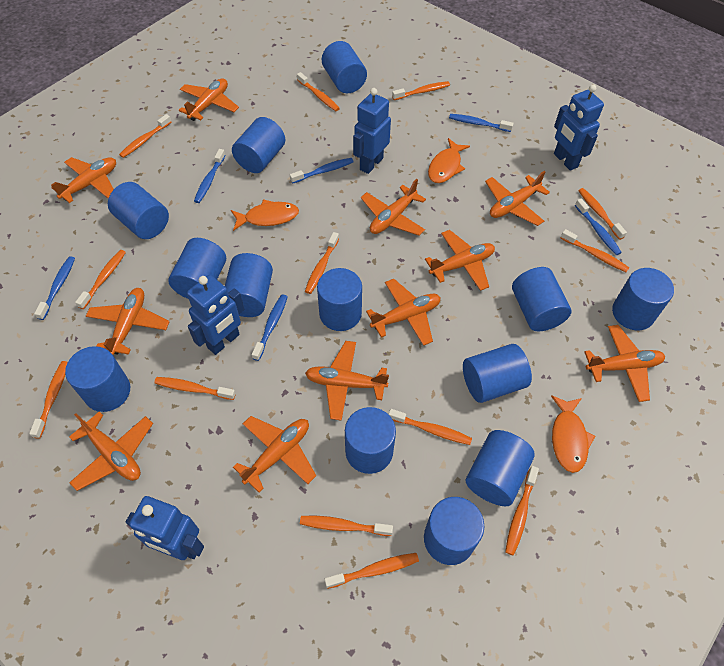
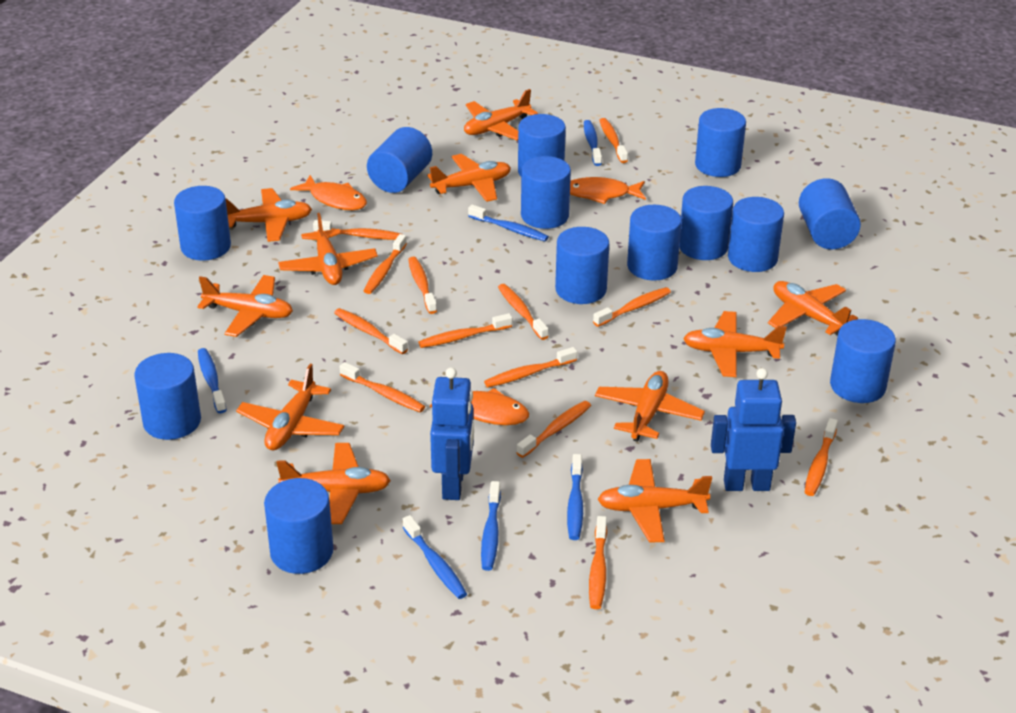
blue robot: 4 -> 2

